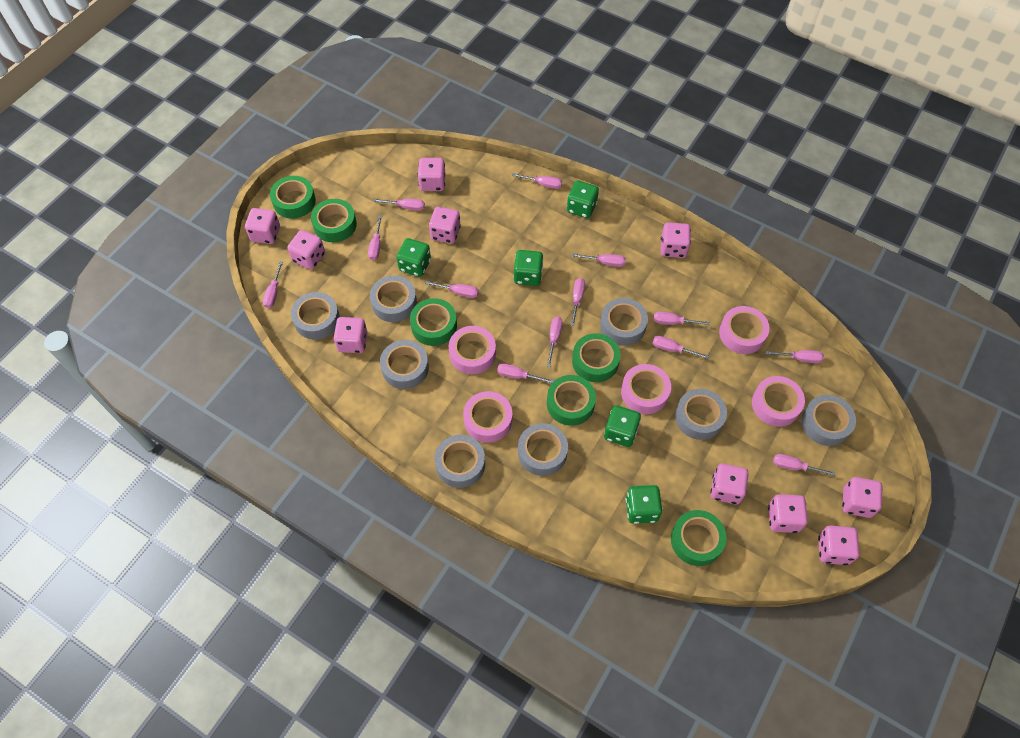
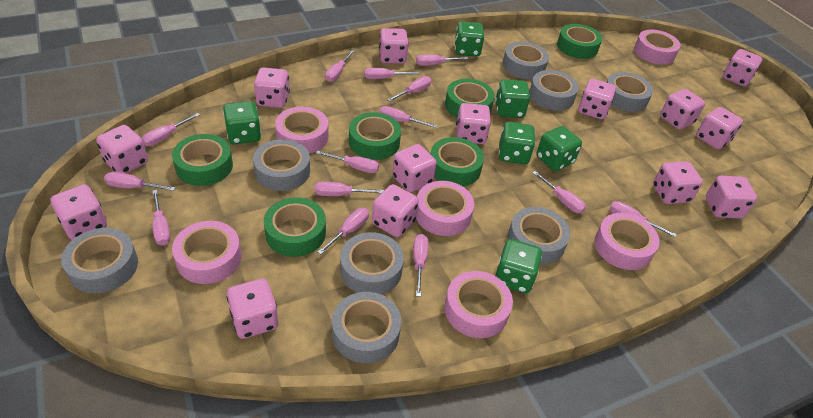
green dice: 5 -> 6
pink dice: 10 -> 14
pink screwdriver: 13 -> 14
pink tape: 5 -> 6

